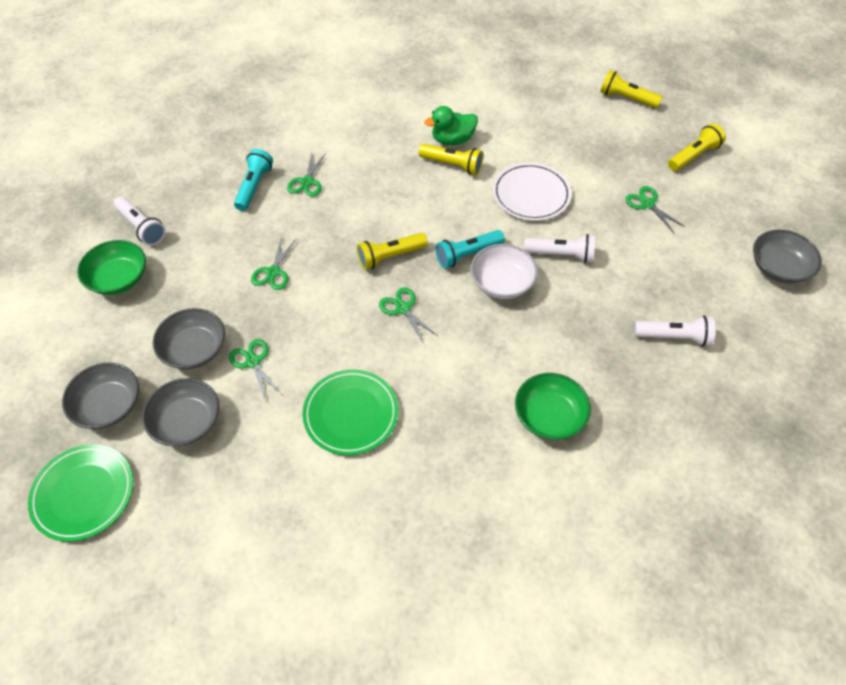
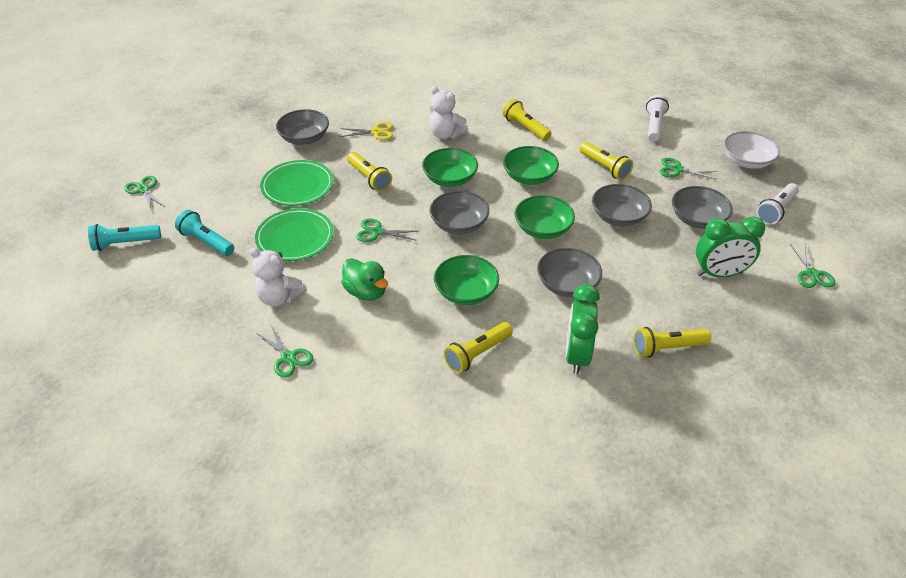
green bowl: 2 -> 4
green clock: 0 -> 2
grey bowl: 4 -> 5
white flashlight: 3 -> 2
white plate: 1 -> 0
white teddy bear: 0 -> 2
yellow flashlight: 4 -> 5
yellow scissors: 0 -> 1

